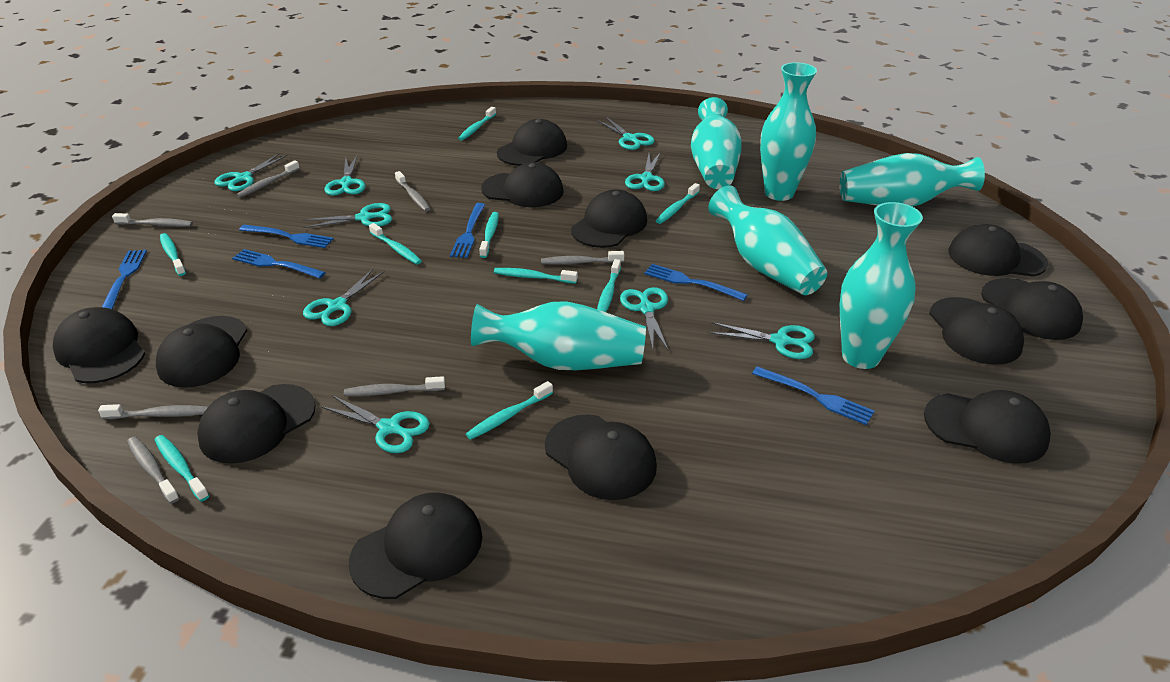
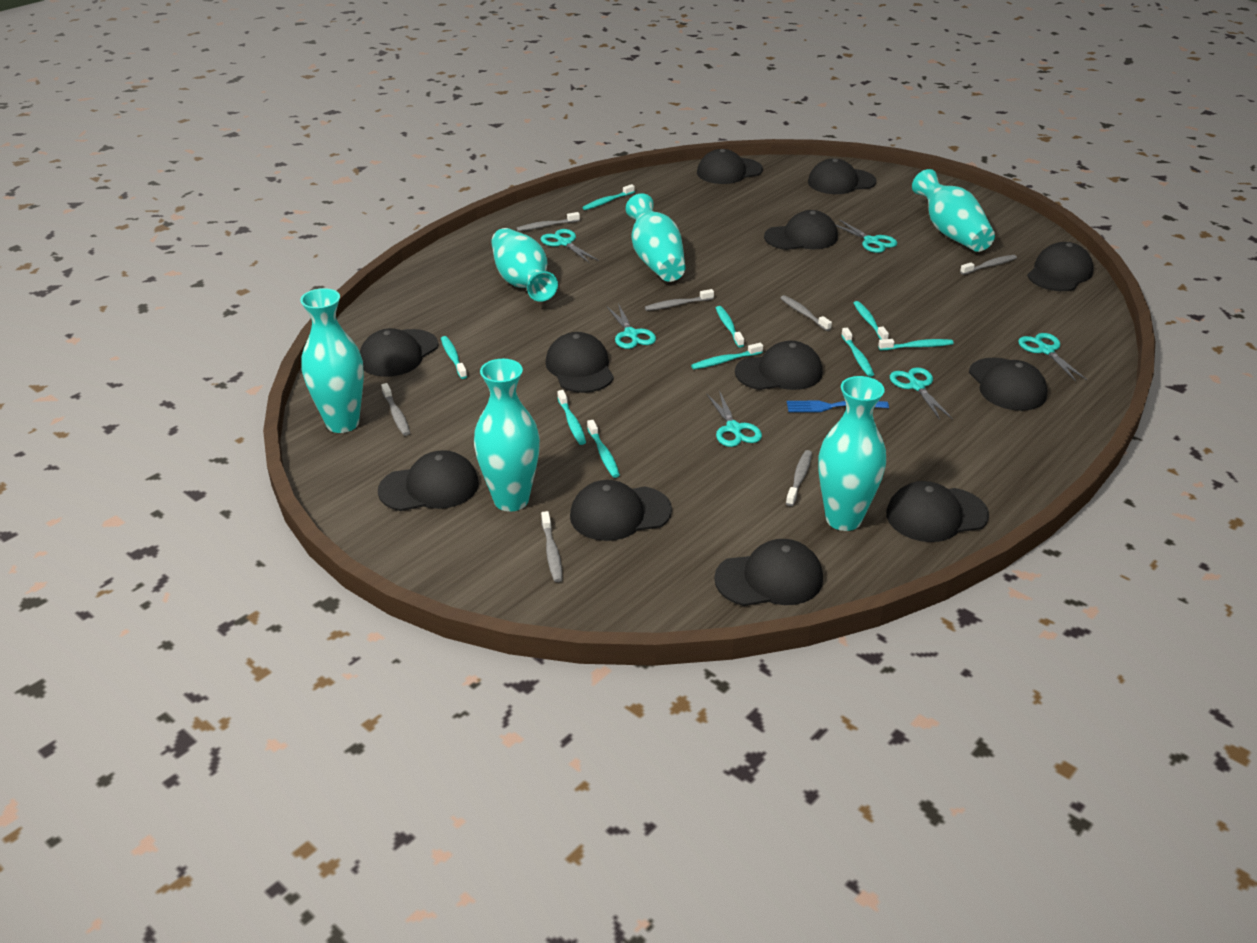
blue fork: 6 -> 1
turquoise scissors: 9 -> 6

